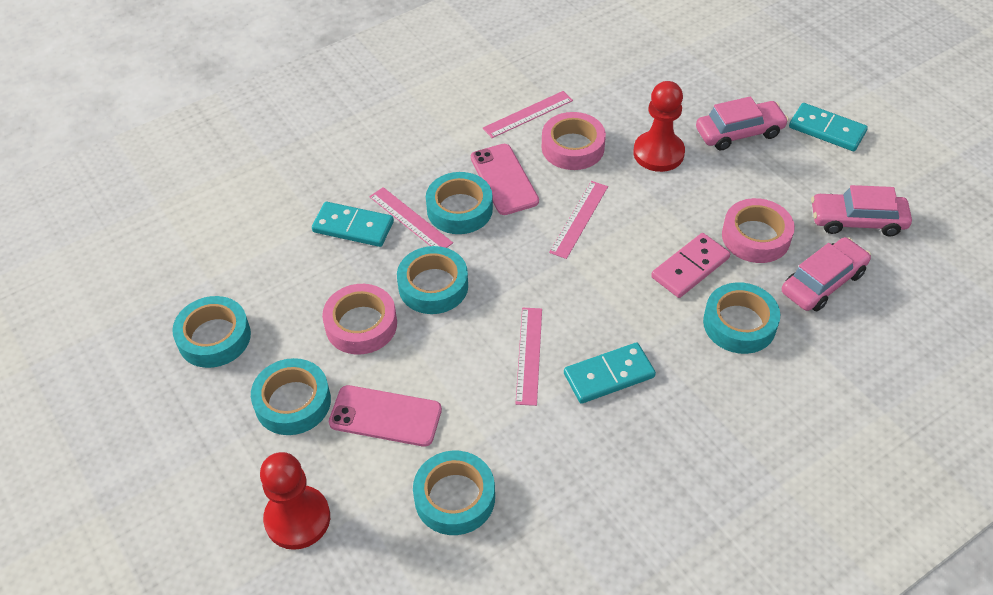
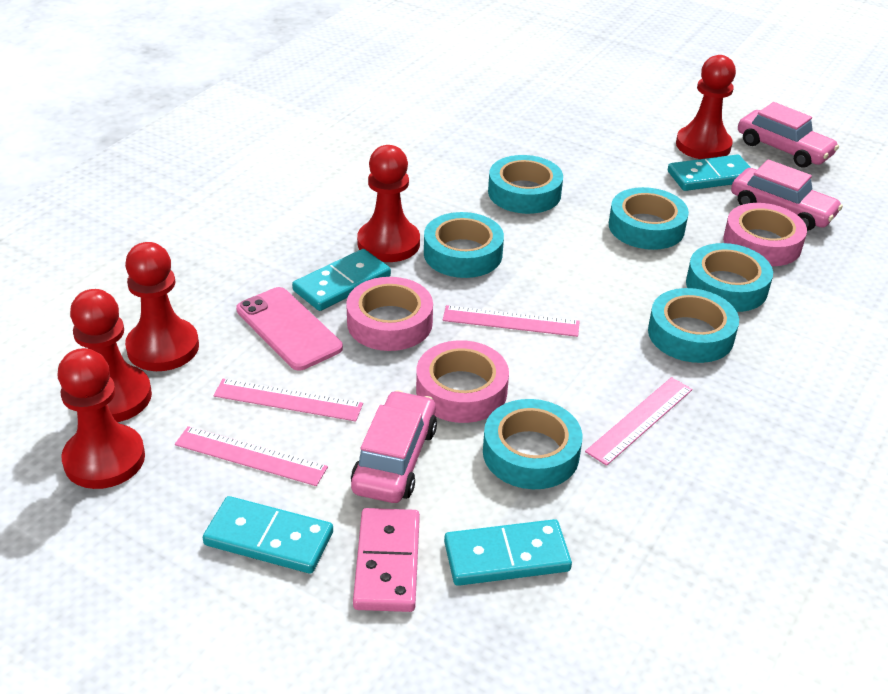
pink phone: 2 -> 1
red pawn: 2 -> 5
turquoise domino: 3 -> 4

